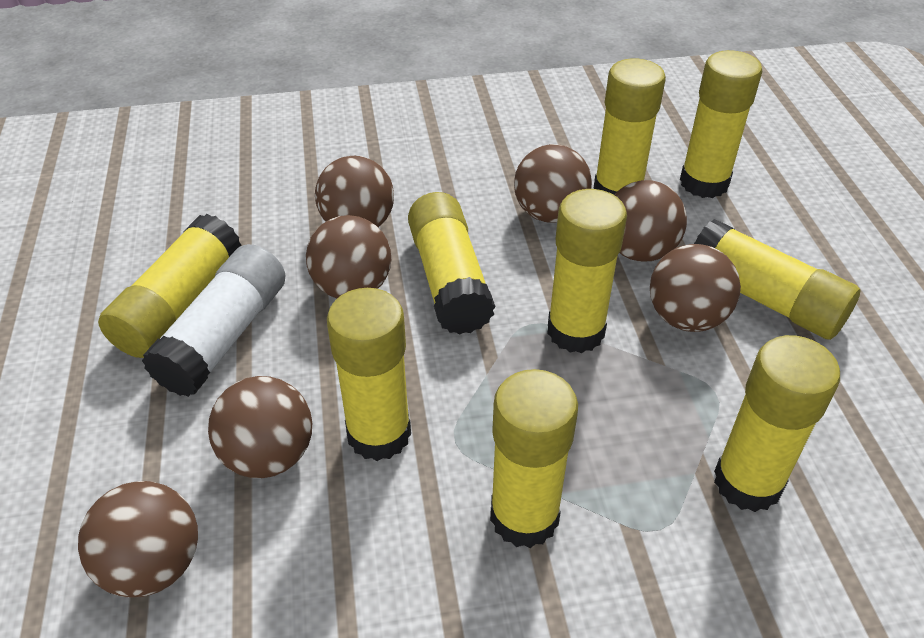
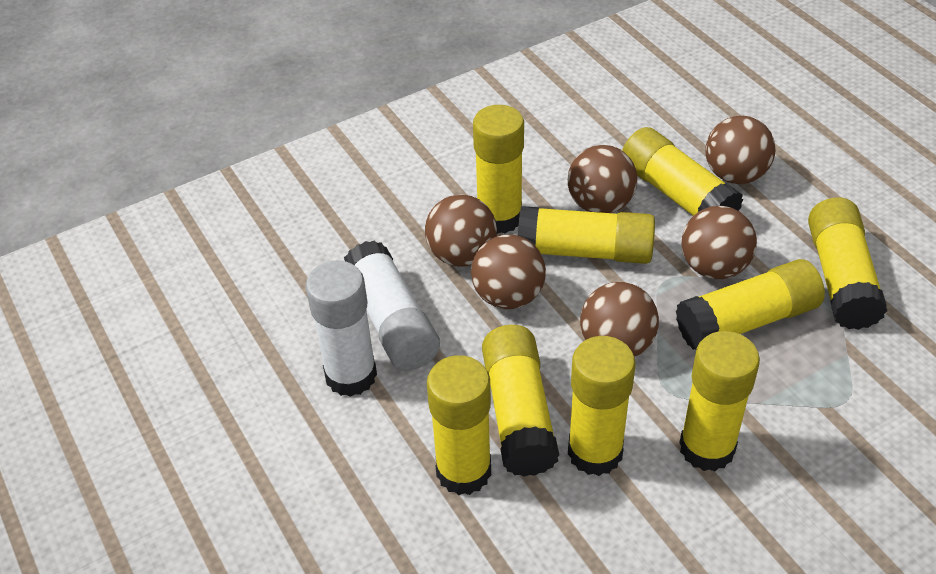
brown ball: 7 -> 6
white glue stick: 1 -> 2

